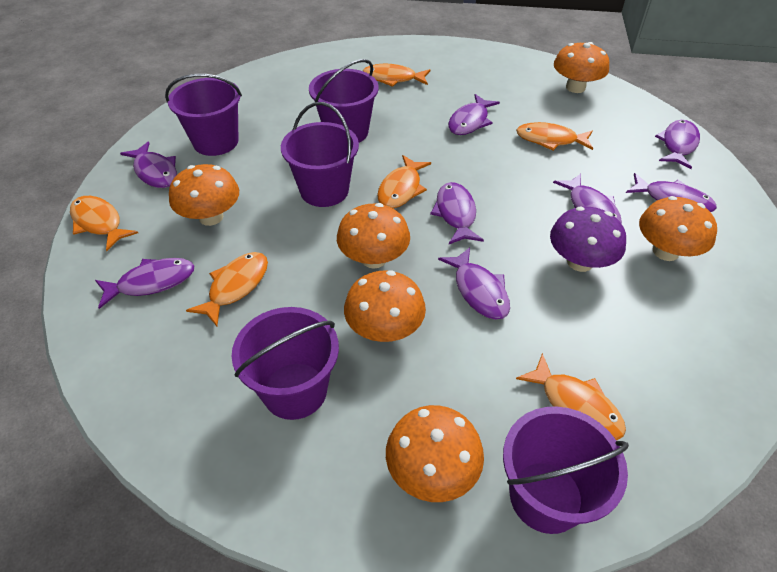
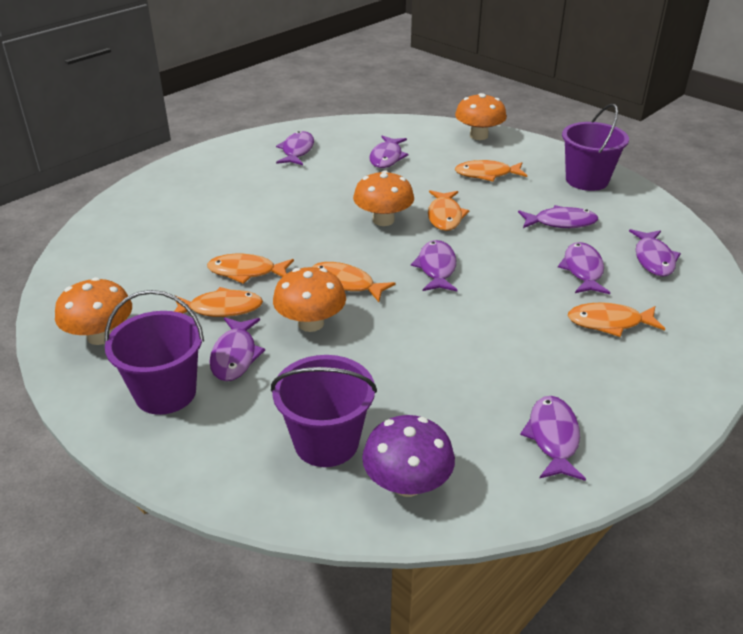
orange mushroom: 6 -> 4
purple bucket: 5 -> 3

